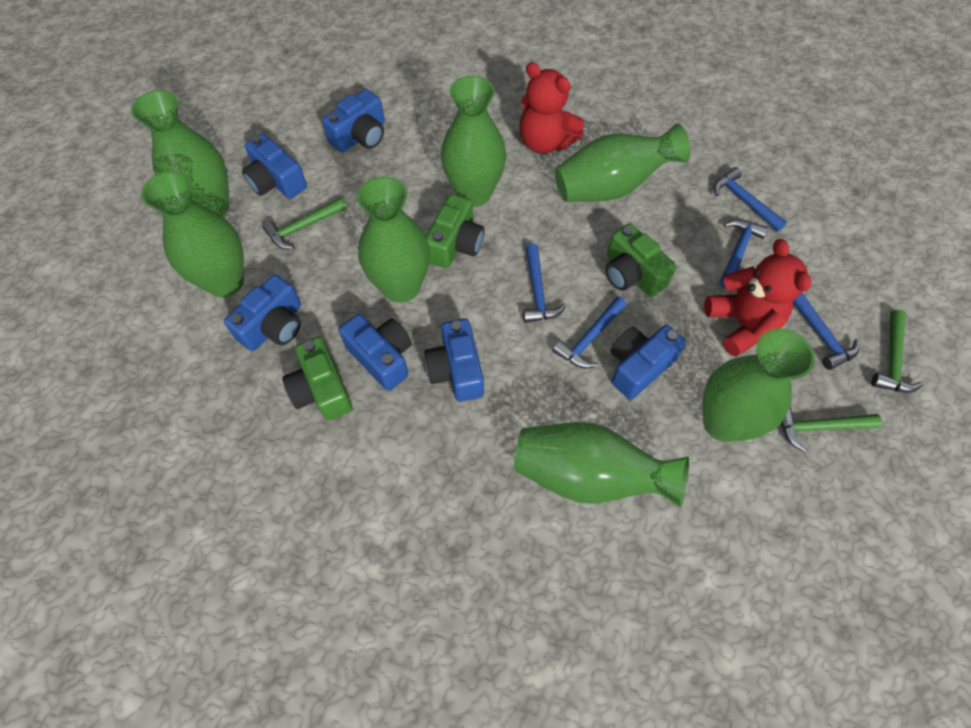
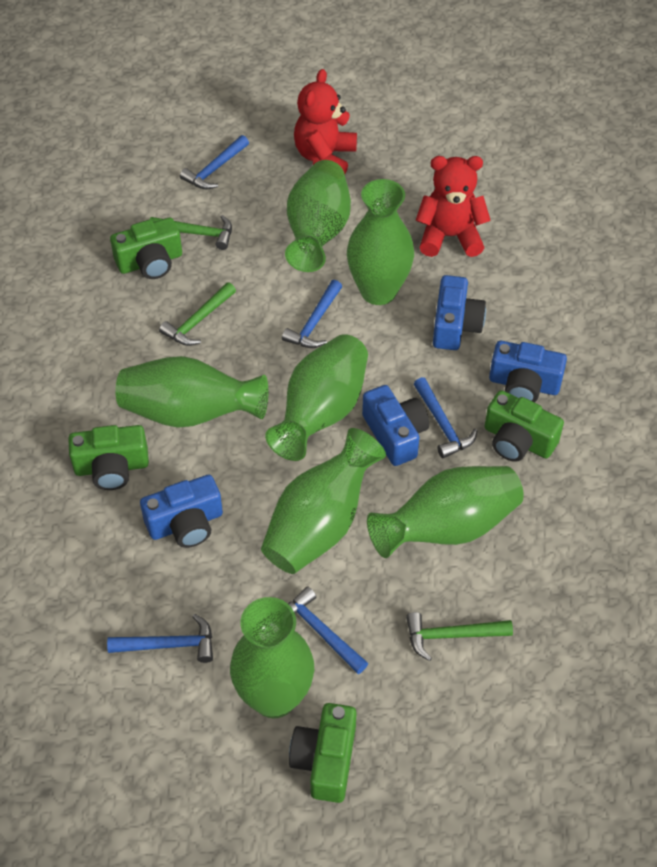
blue camera: 6 -> 4
green camera: 3 -> 4

